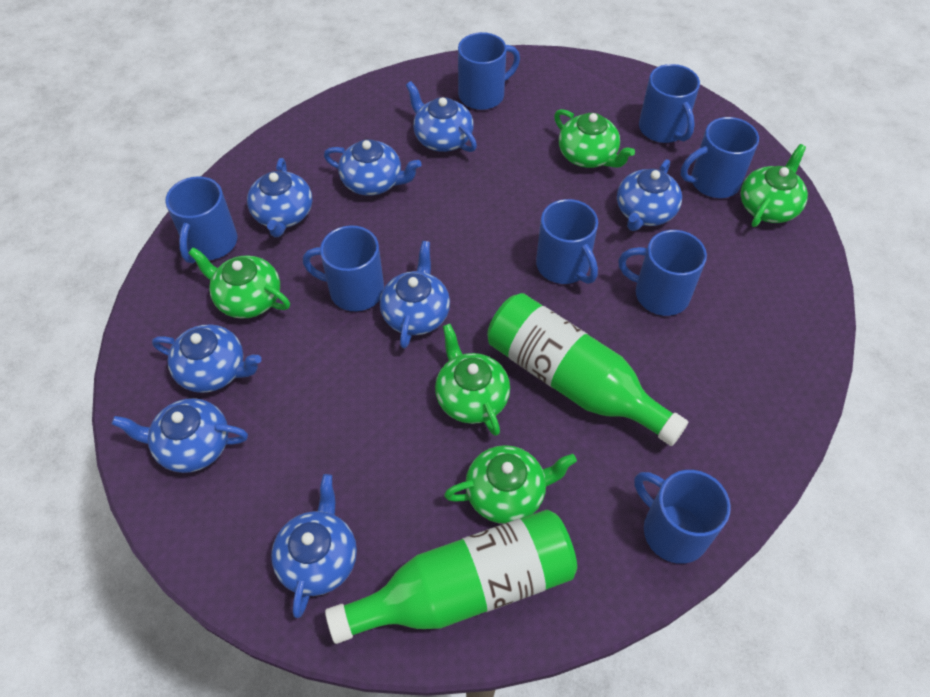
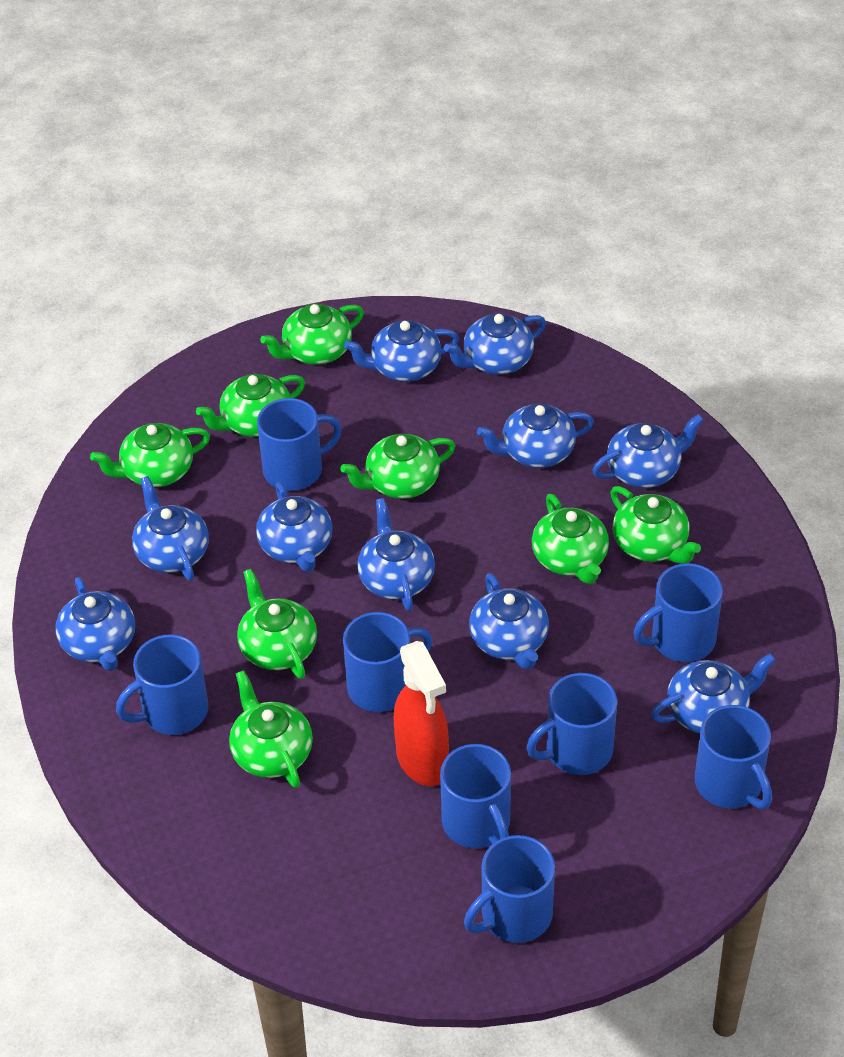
blue teapot: 8 -> 10
green bottle: 2 -> 0
green teapot: 5 -> 8
red spray bottle: 0 -> 1

